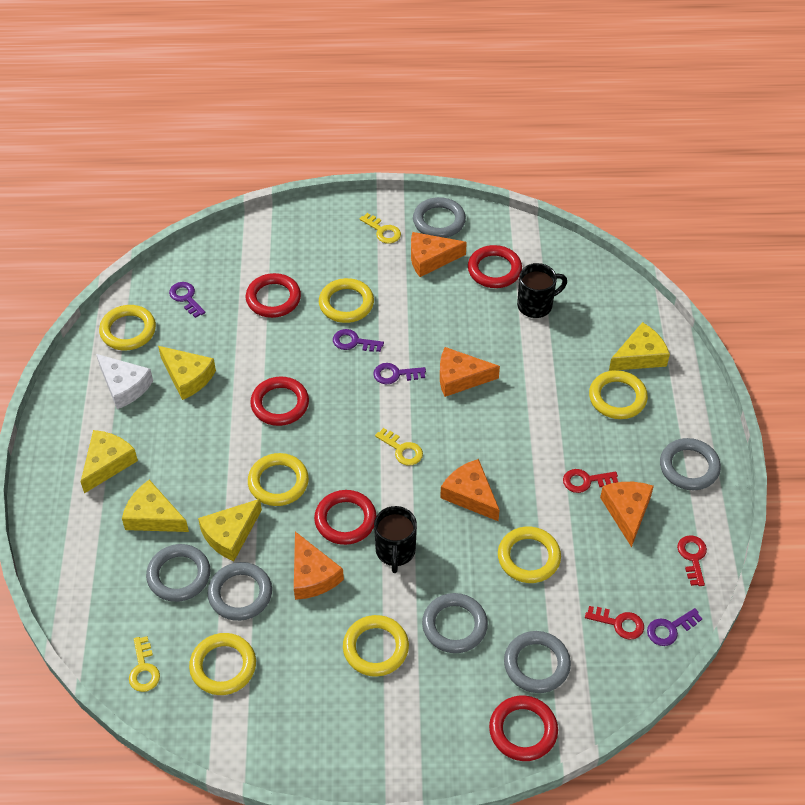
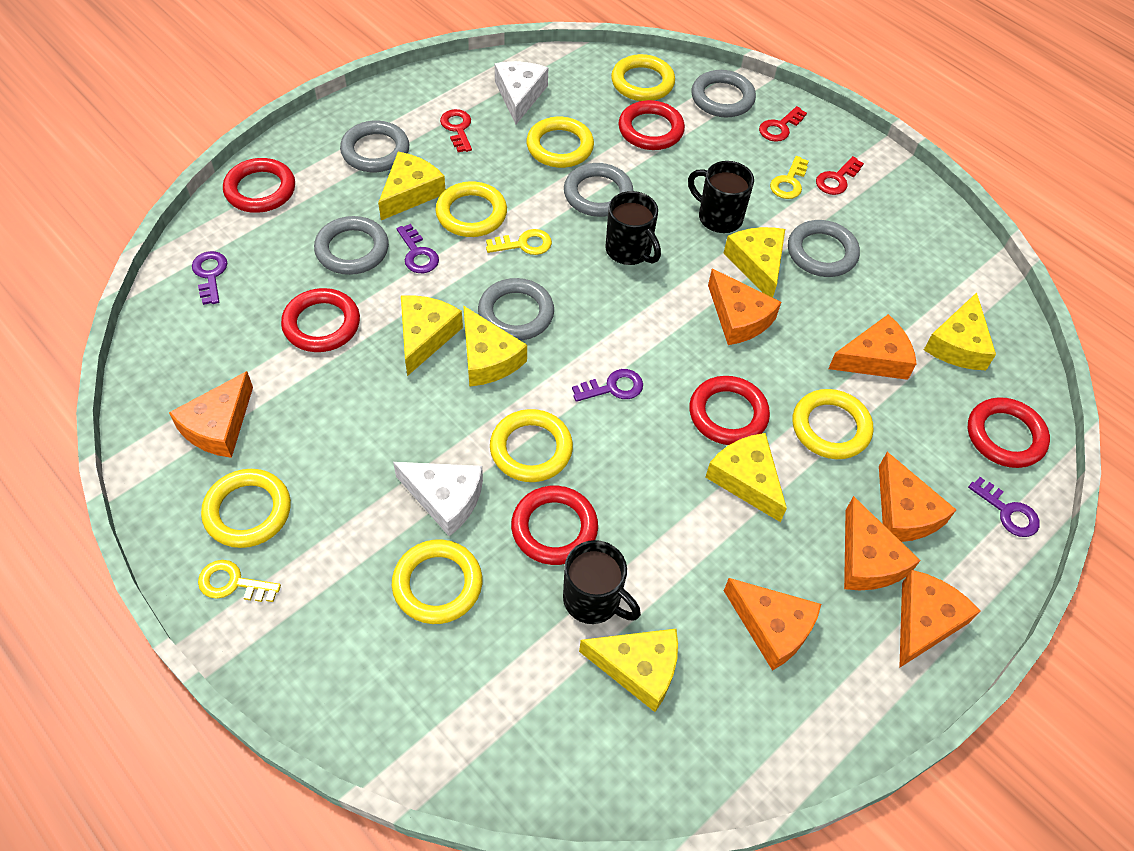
black mug: 2 -> 3
orange cheese: 5 -> 7
red ring: 5 -> 6
white cheese: 1 -> 2
yellow cheese: 5 -> 7

